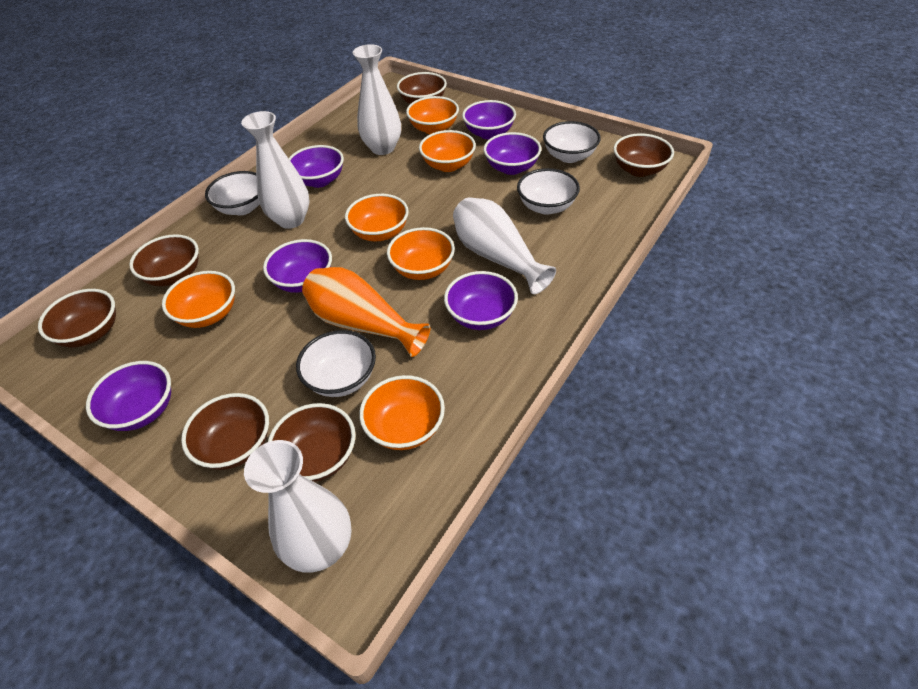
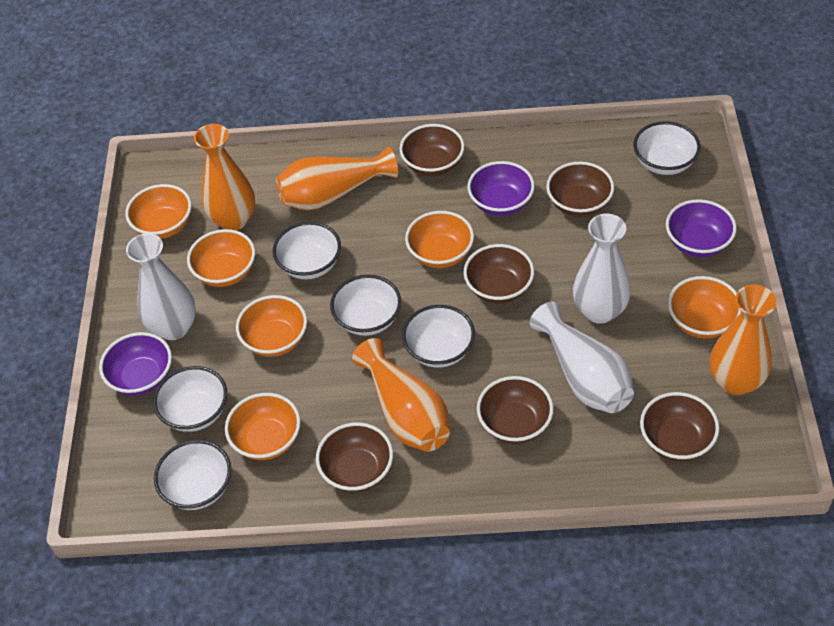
orange vase: 1 -> 4
purple bowl: 6 -> 3
white bowl: 4 -> 6
white vase: 4 -> 3

